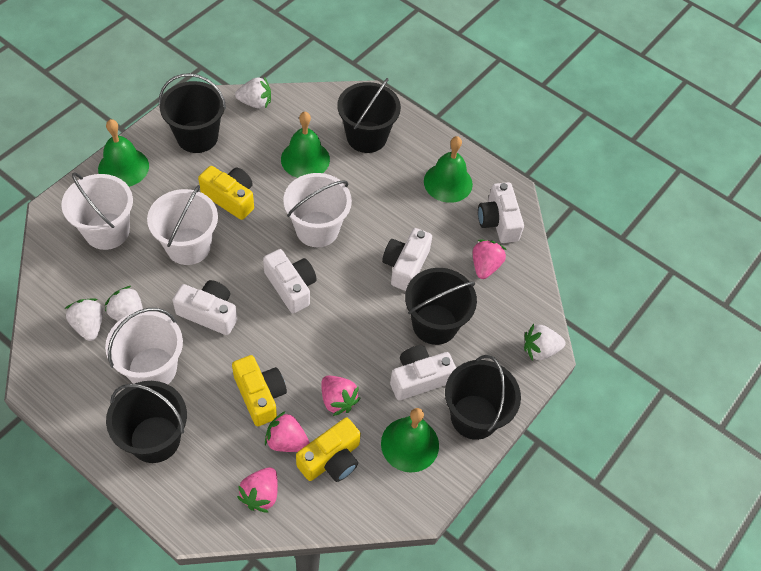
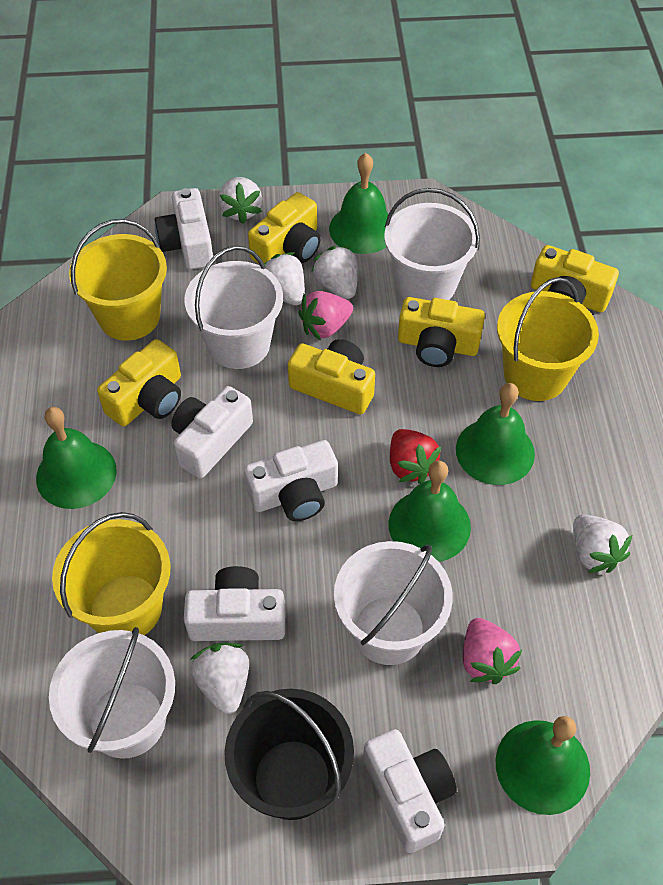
black bucket: 5 -> 1
green bell: 4 -> 5
pink strawberry: 4 -> 2
red strawberry: 0 -> 1
white strawberry: 4 -> 5
yellow bucket: 0 -> 3
yellow camera: 3 -> 5

